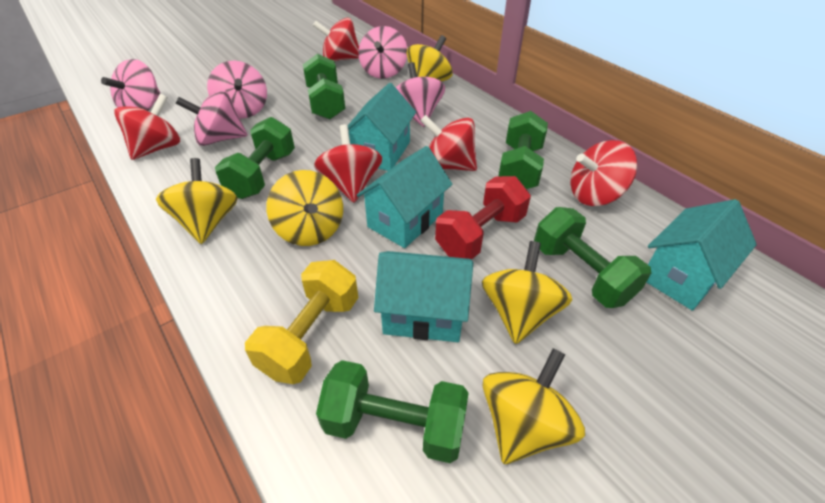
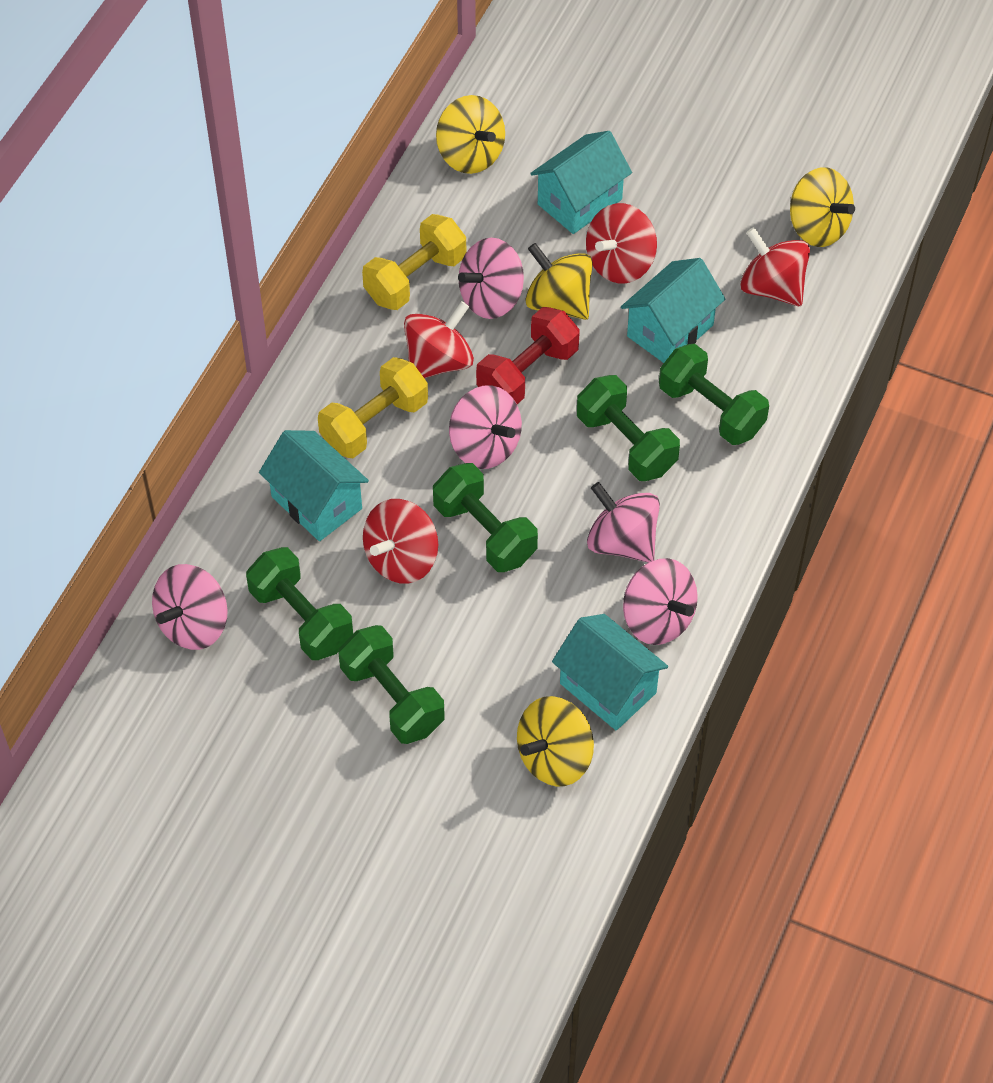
red spinning top: 5 -> 4
yellow dumbbell: 1 -> 2
yellow spinning top: 5 -> 4

